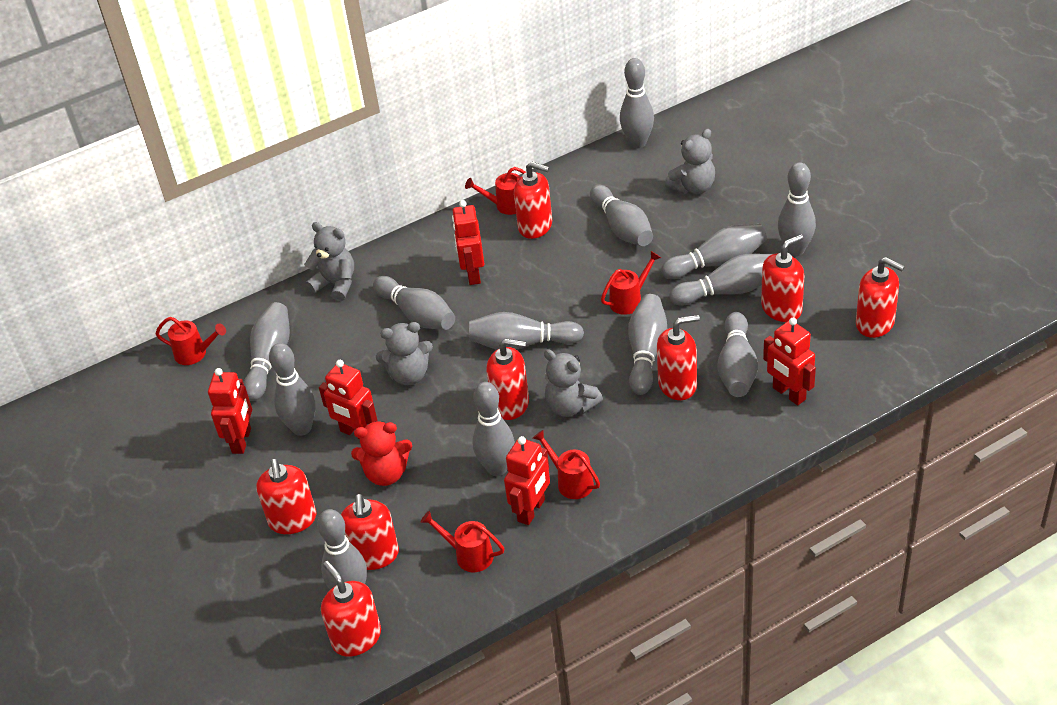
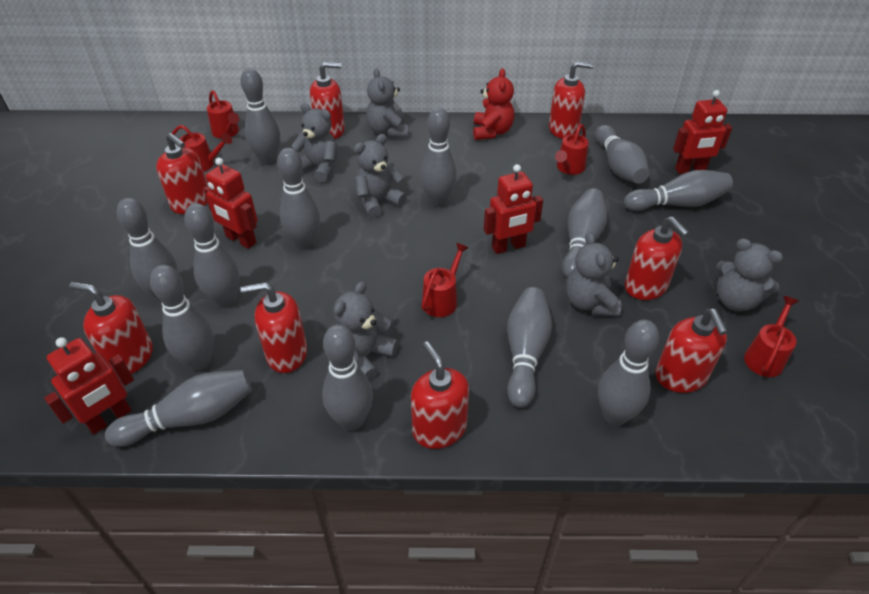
grey teddy bear: 4 -> 6
red robot: 5 -> 4

